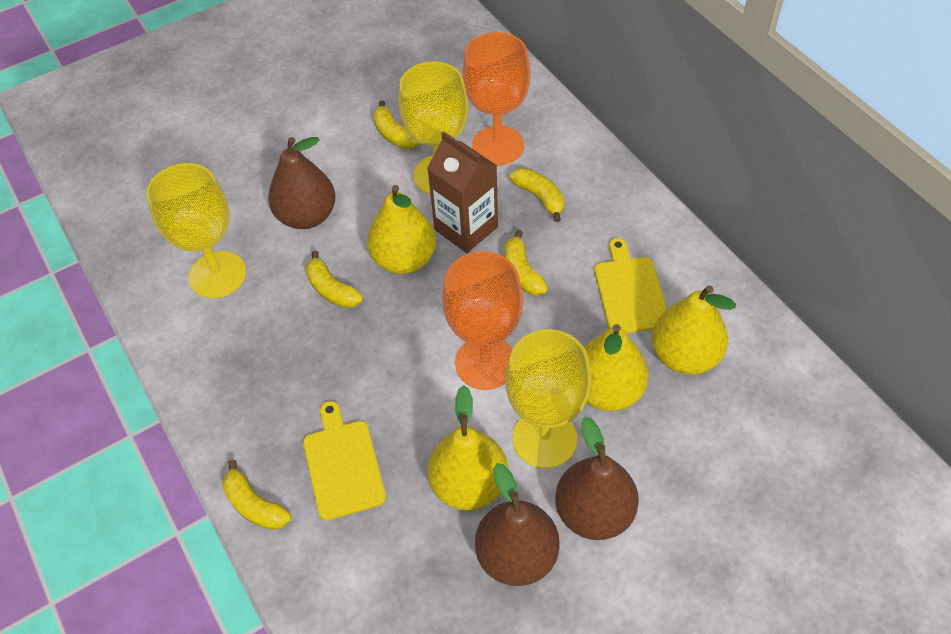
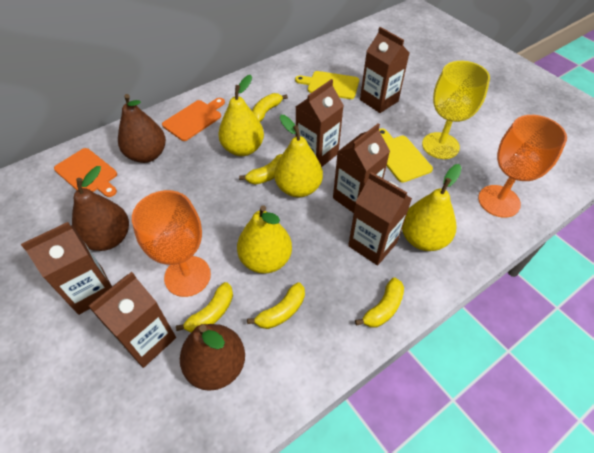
brown carton: 1 -> 6
orange cutting board: 0 -> 2
yellow goblet: 3 -> 1

